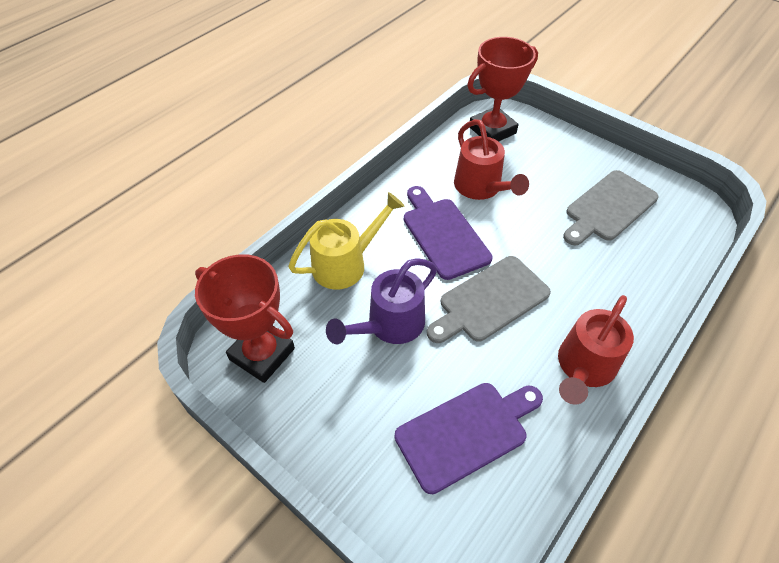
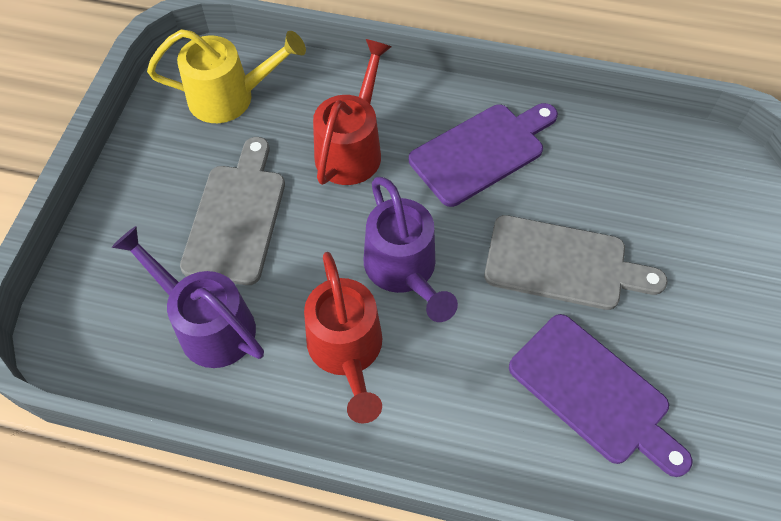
purple watering can: 1 -> 2
red trophy: 2 -> 0

